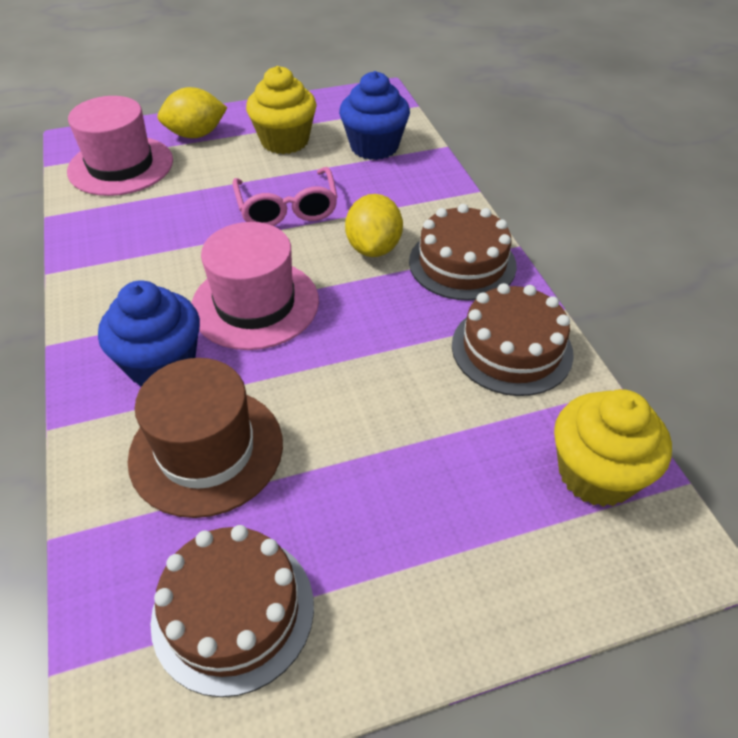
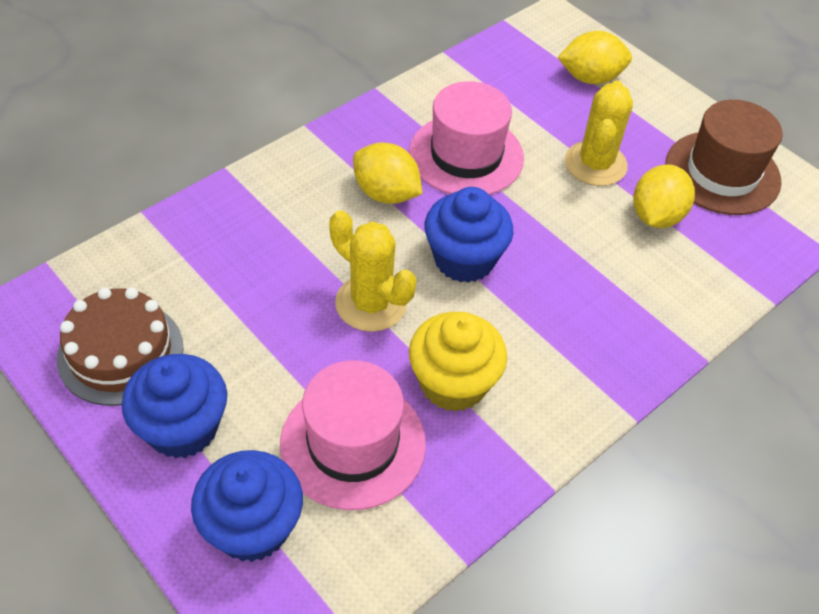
blue cupcake: 2 -> 3
brown cake: 3 -> 1
pink glasses: 1 -> 0
yellow cactus: 0 -> 2
yellow cupcake: 2 -> 1
yellow lemon: 2 -> 3

